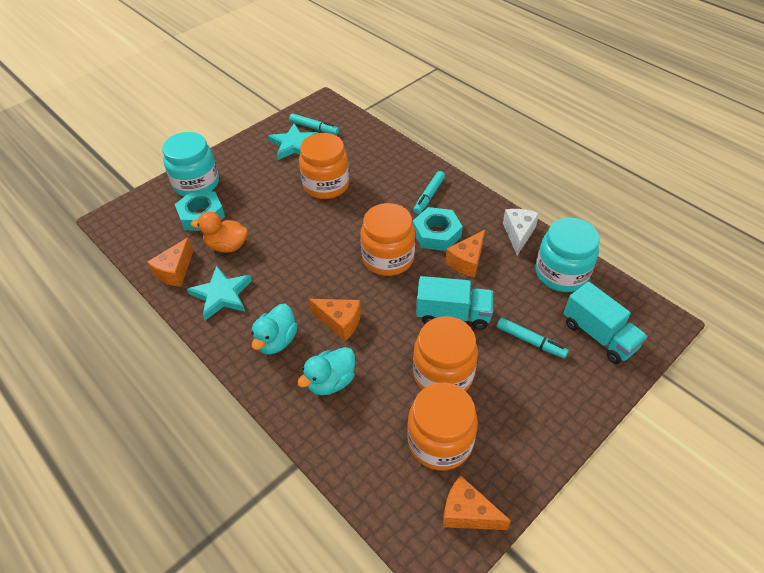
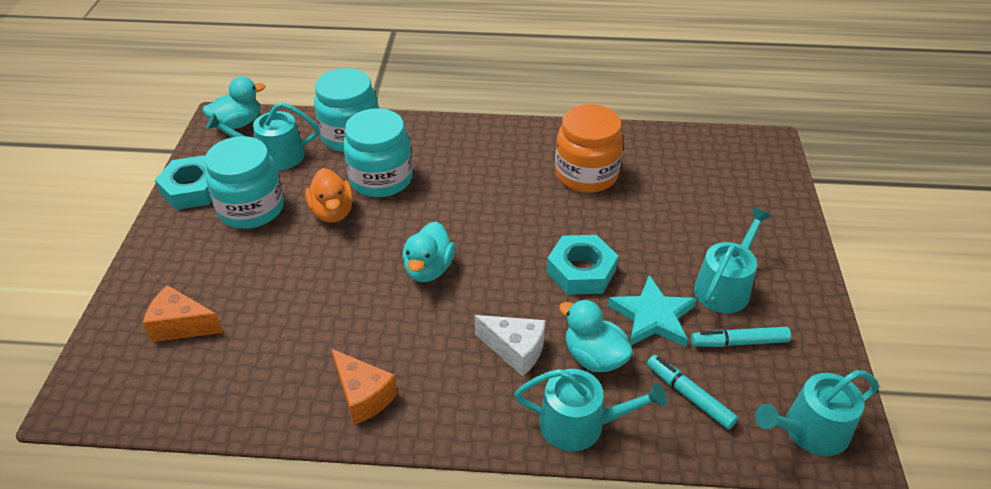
orange cheese: 4 -> 2
orange jar: 4 -> 1
turquoise duck: 2 -> 3
turquoise jar: 2 -> 3
turquoise marker: 3 -> 2
turquoise star: 2 -> 1
turquoise truck: 2 -> 0
turquoise watering can: 0 -> 4

